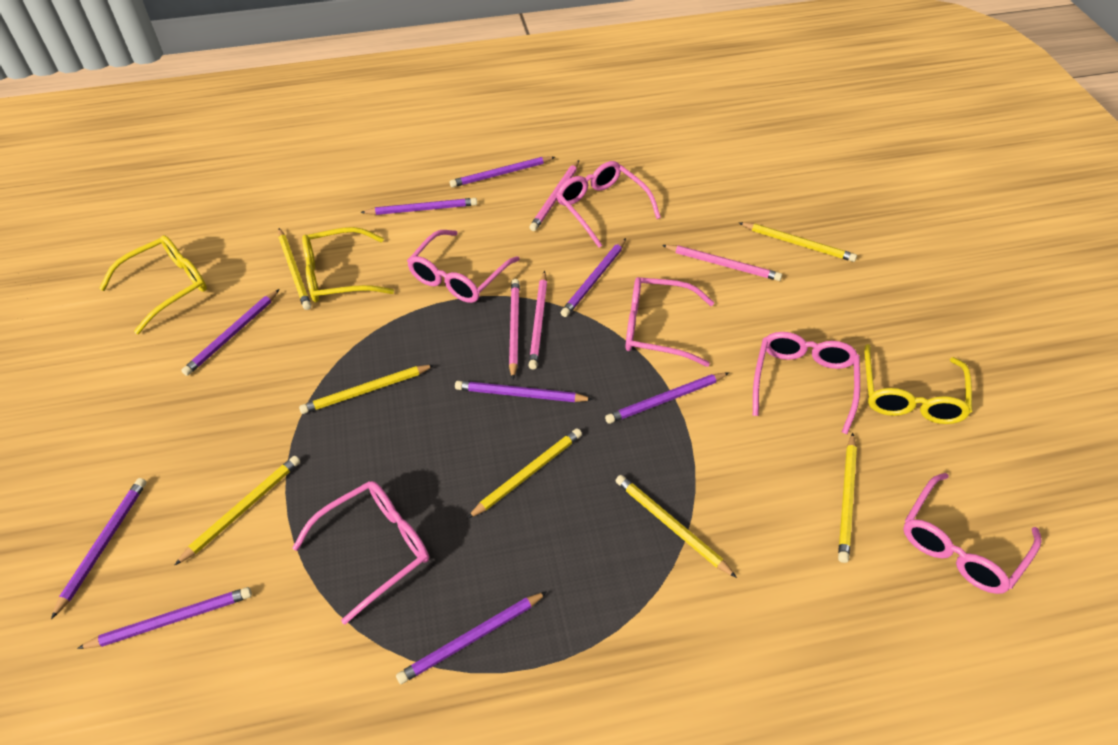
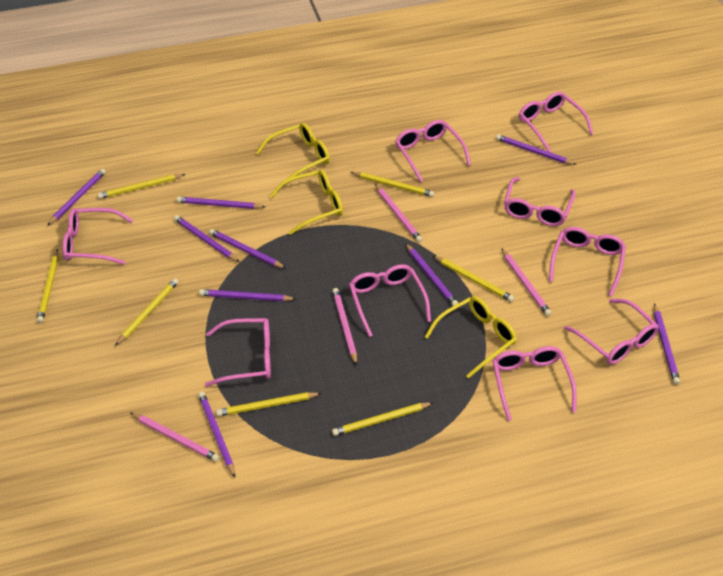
pink glasses: 6 -> 9

